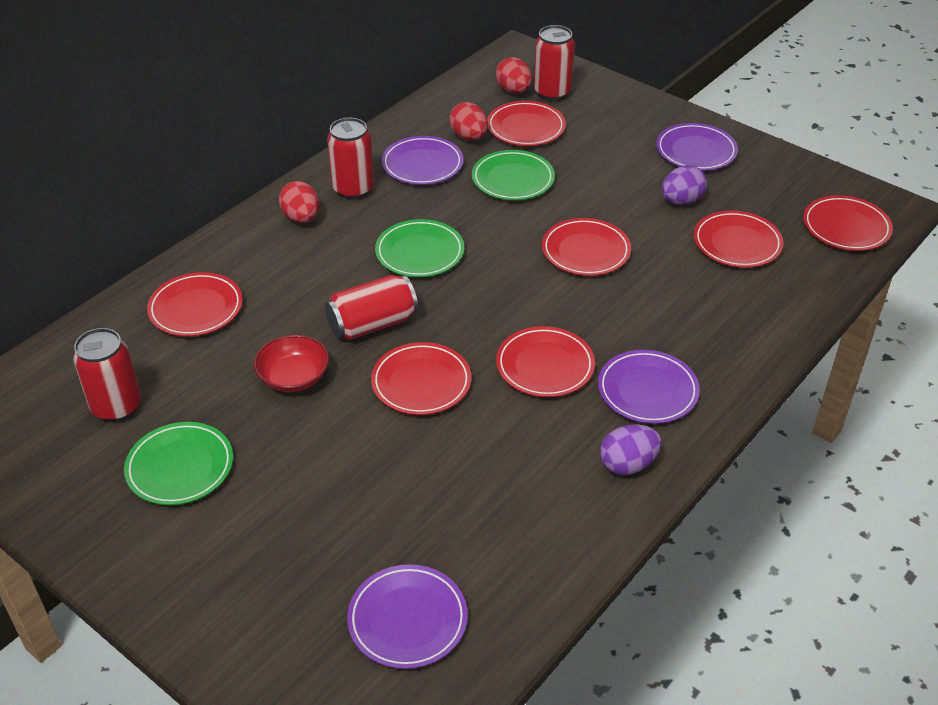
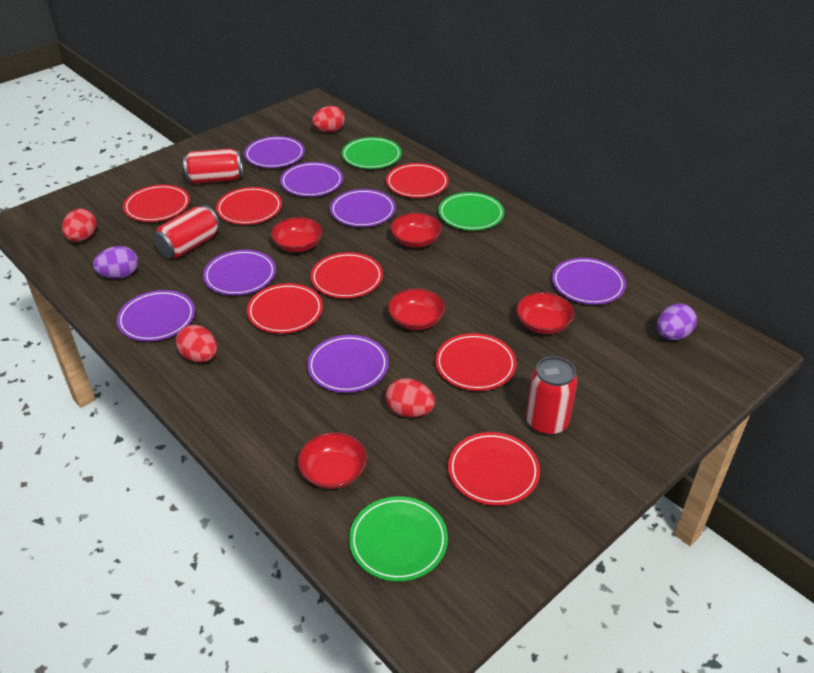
purple plate: 4 -> 7
red bowl: 1 -> 5
red can: 4 -> 3
red egg: 3 -> 4

